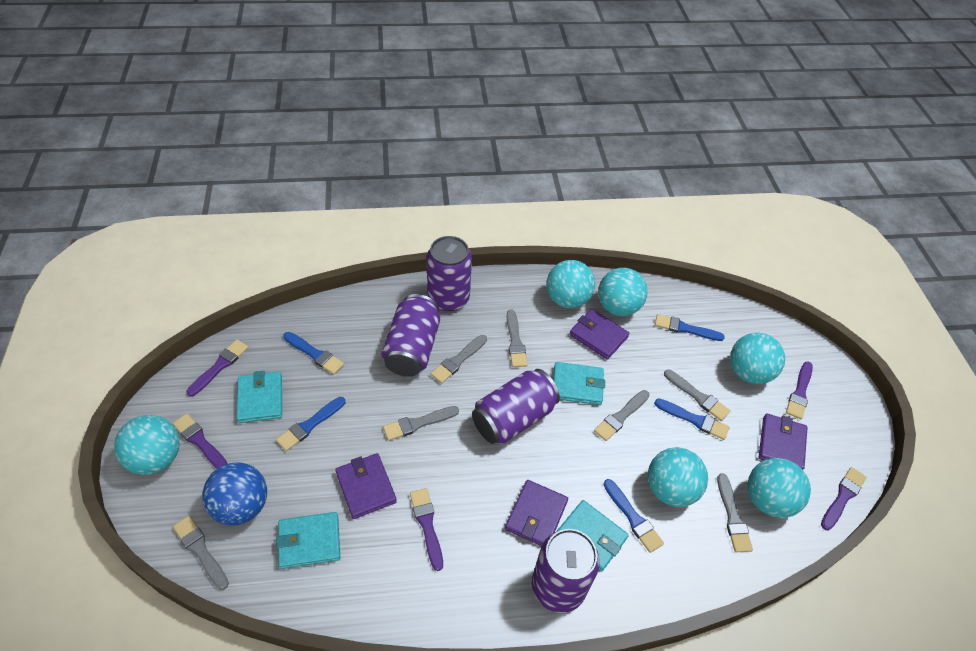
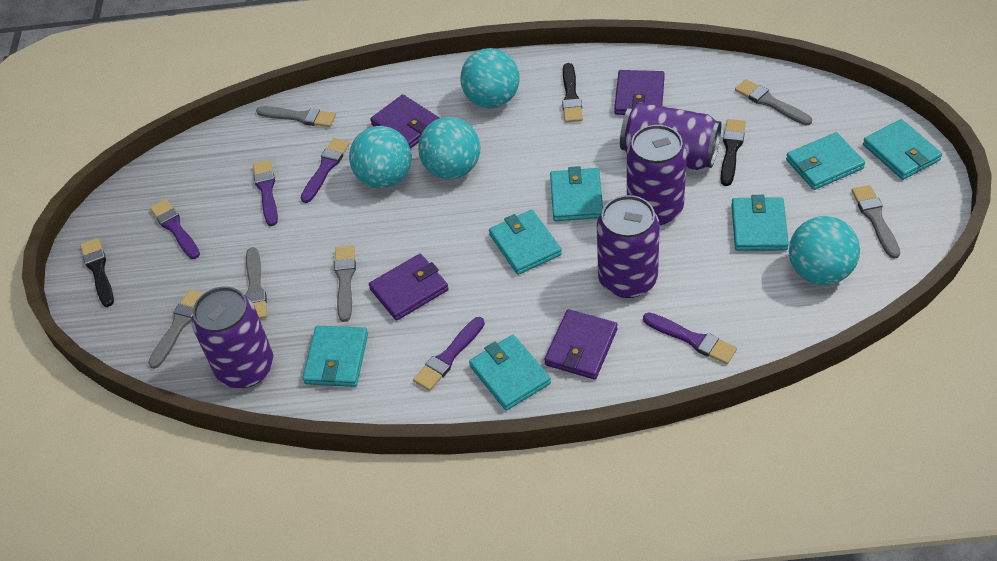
black brush: 0 -> 3
blue ball: 1 -> 0
blue brush: 5 -> 0
grey brush: 7 -> 6
turquoise ball: 6 -> 4
turquoise wallet: 4 -> 7

